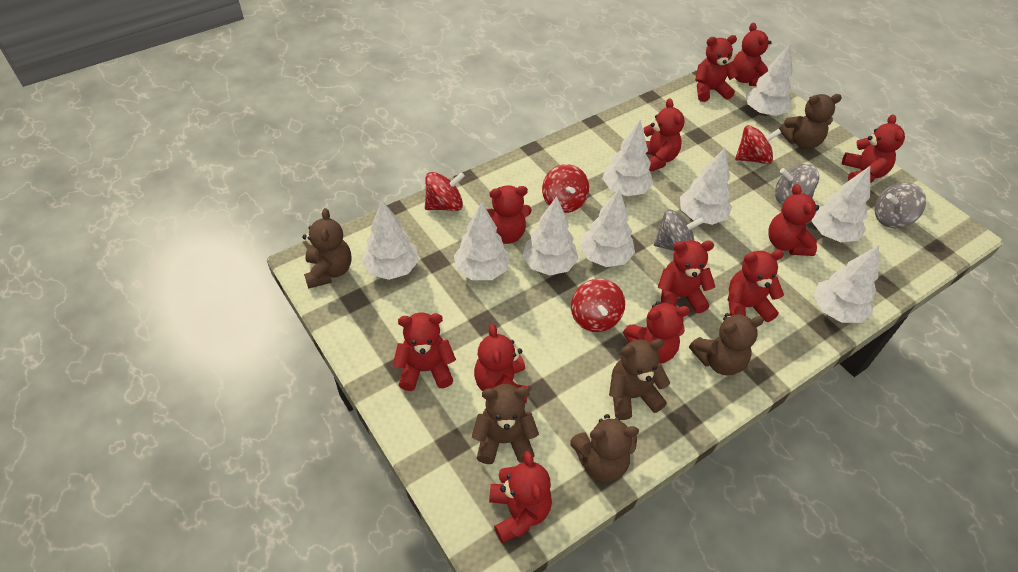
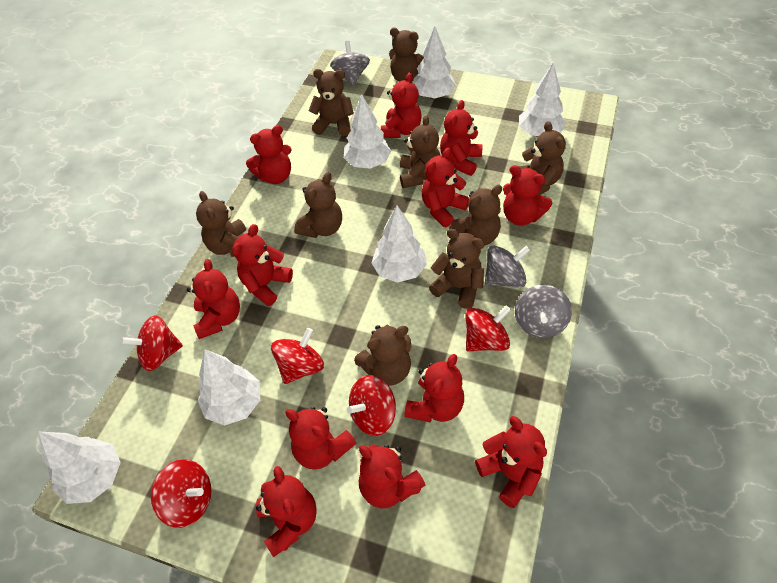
brown teddy bear: 6 -> 9
red spinning top: 4 -> 5
white tree: 9 -> 6

